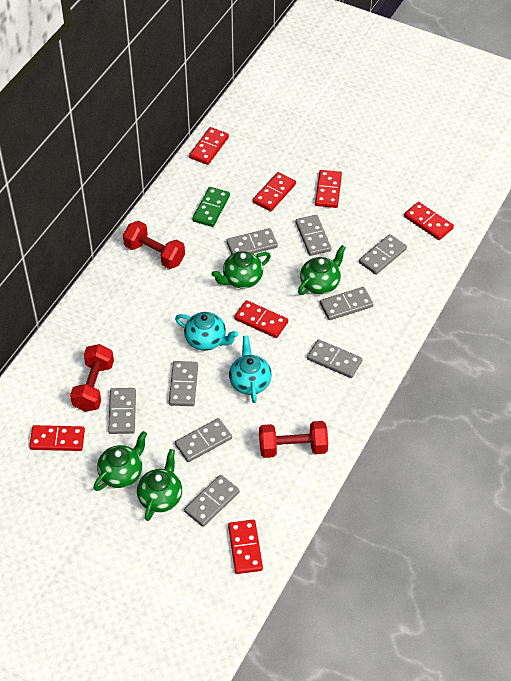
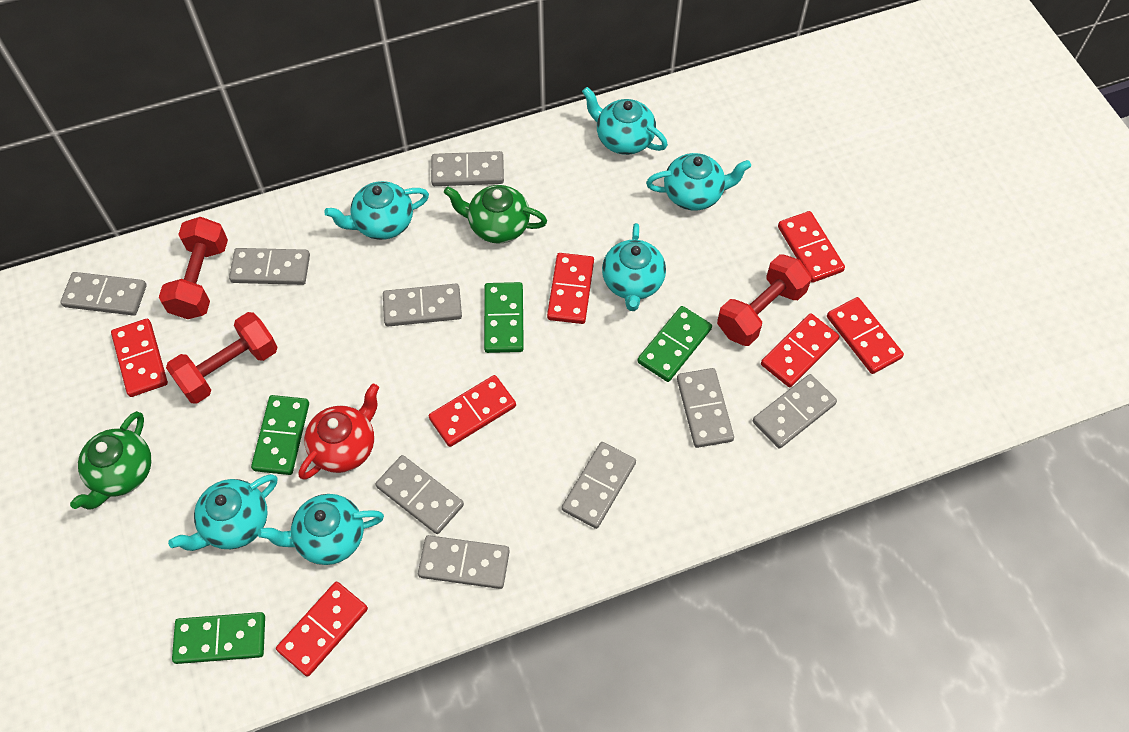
green domino: 1 -> 4
green teapot: 4 -> 2
red teapot: 0 -> 1
turquoise teapot: 2 -> 6

